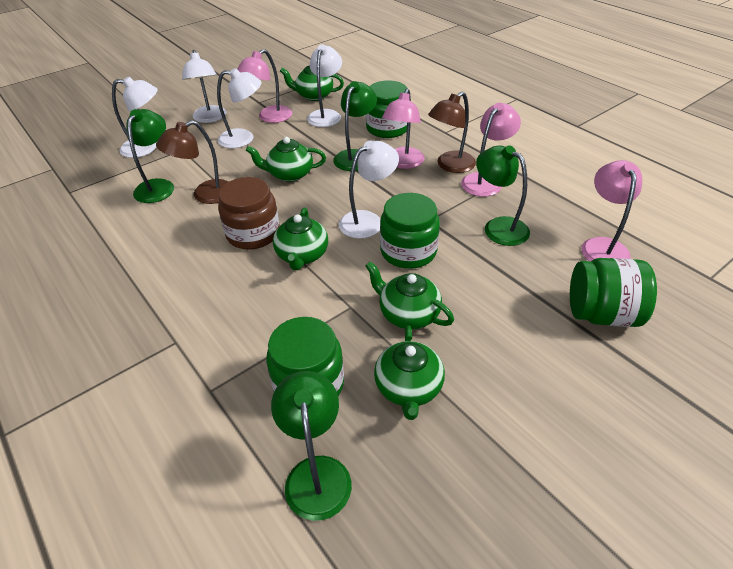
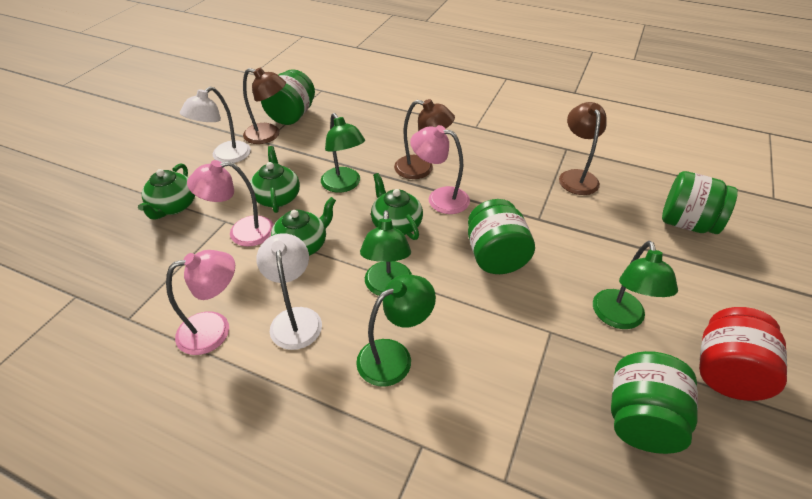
brown jar: 1 -> 0
brown lamp: 2 -> 3
green teapot: 5 -> 4
pink lamp: 4 -> 3
red jar: 0 -> 1
white lamp: 5 -> 2

